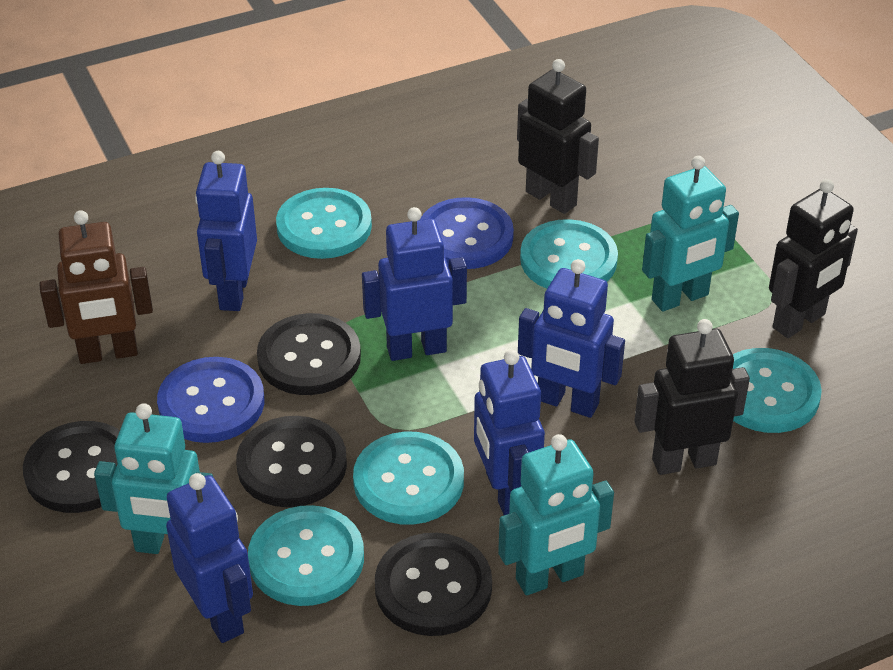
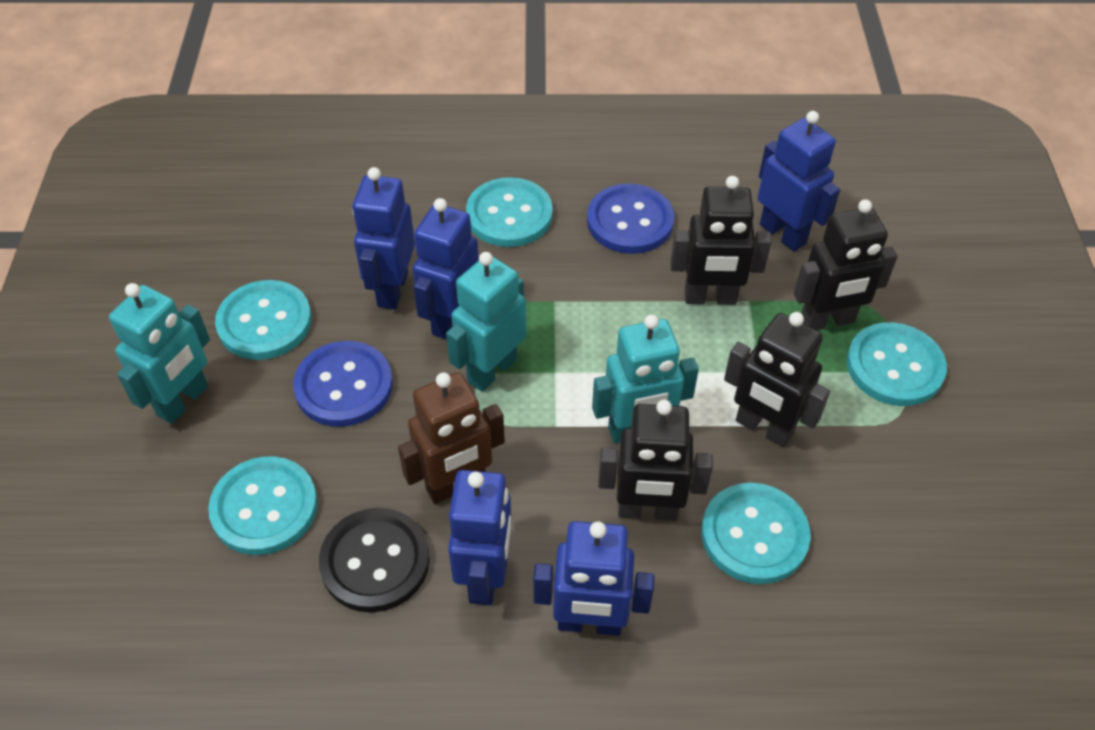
black button: 4 -> 1
black robot: 3 -> 4

